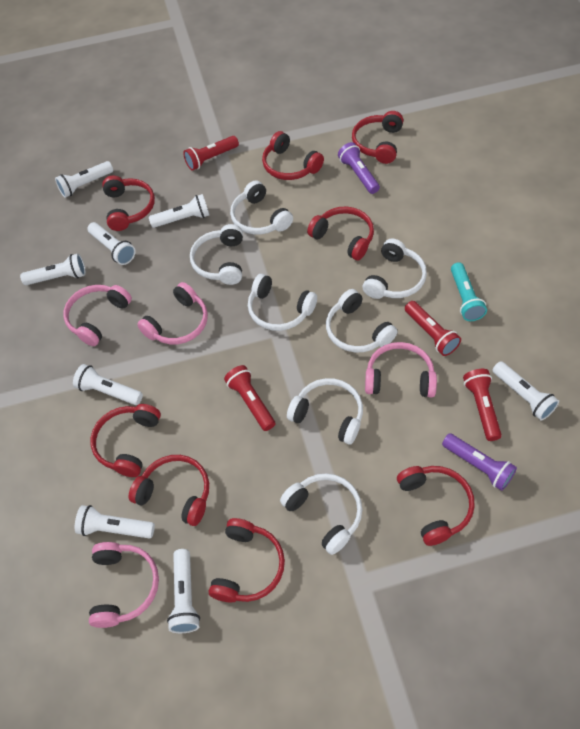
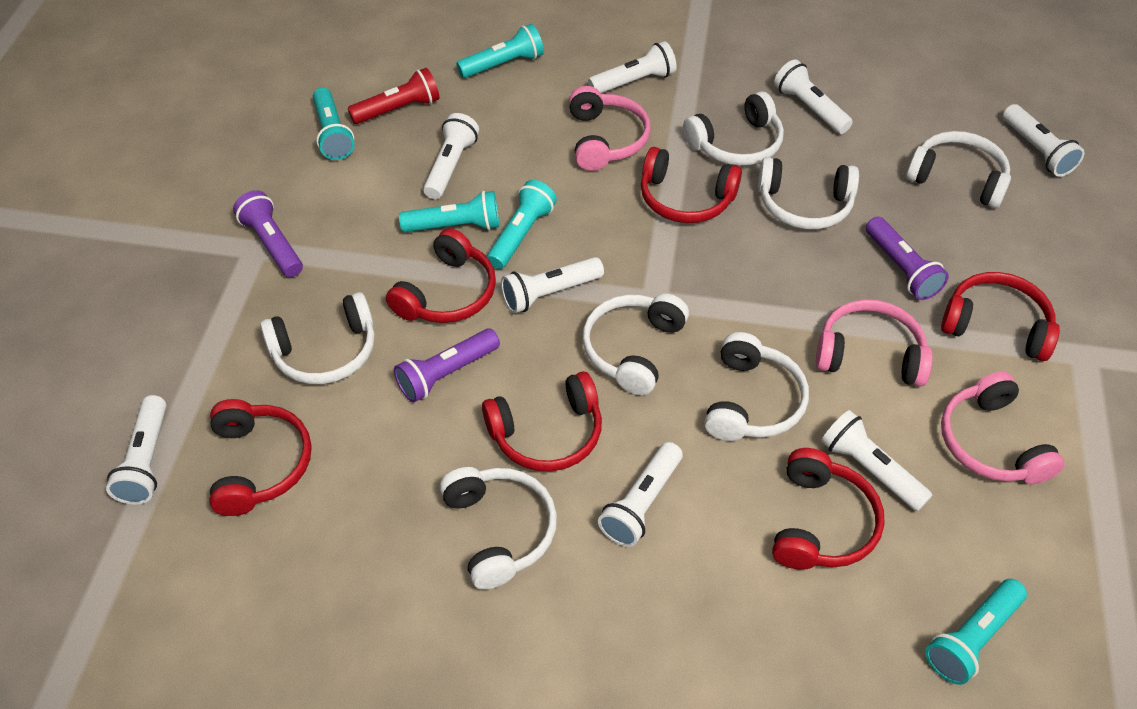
pink headphones: 4 -> 3
purple flashlight: 2 -> 3
red flashlight: 4 -> 1
red headphones: 8 -> 6
turquoise flashlight: 1 -> 5

